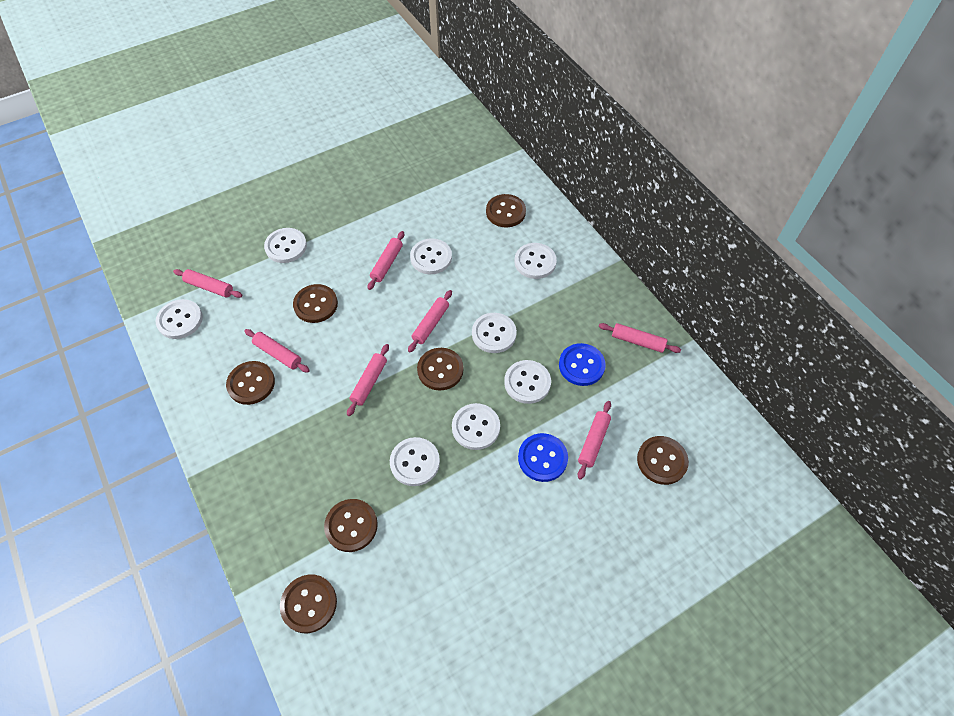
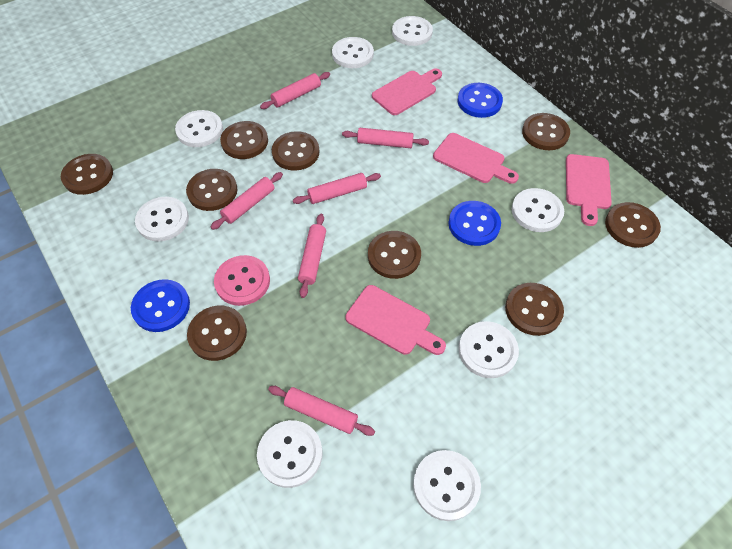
blue button: 2 -> 3
brown button: 7 -> 9
pink button: 0 -> 1
pink cutting board: 0 -> 4
pink rolling pin: 7 -> 6

